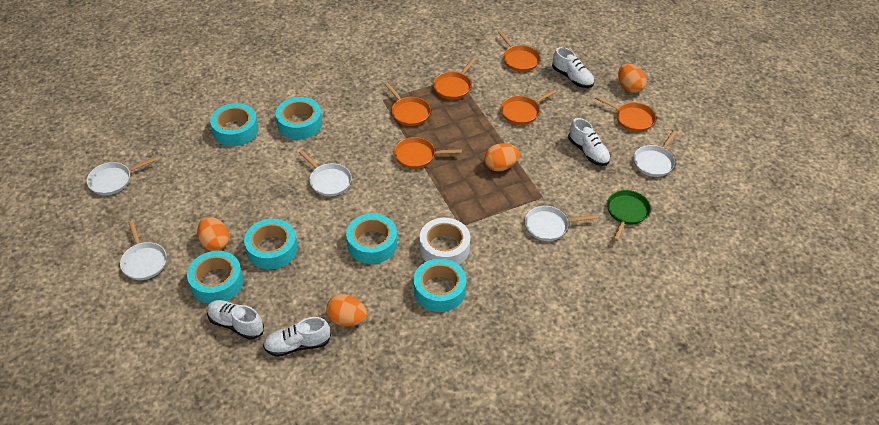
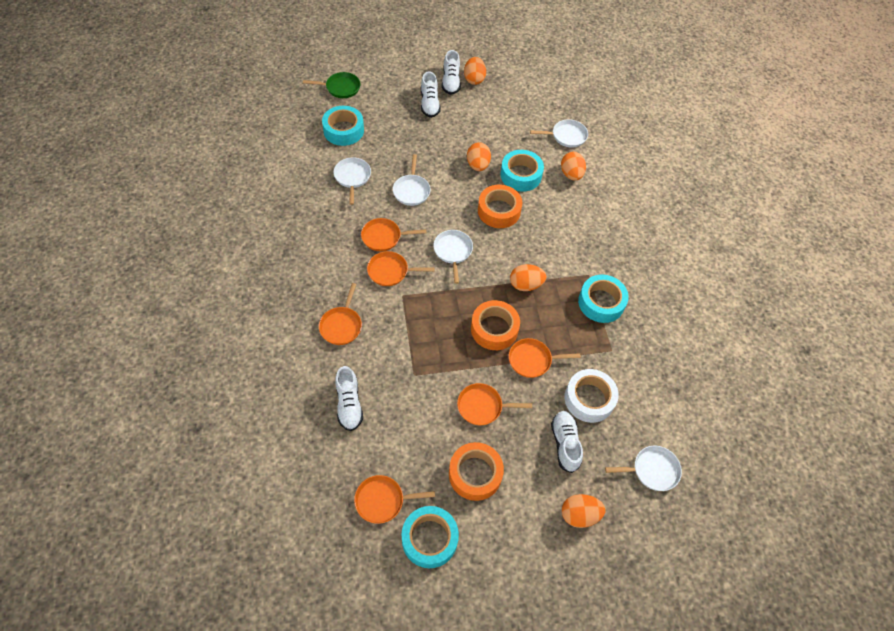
orange egg: 4 -> 5
orange tape: 0 -> 3
turquoise tape: 6 -> 4

